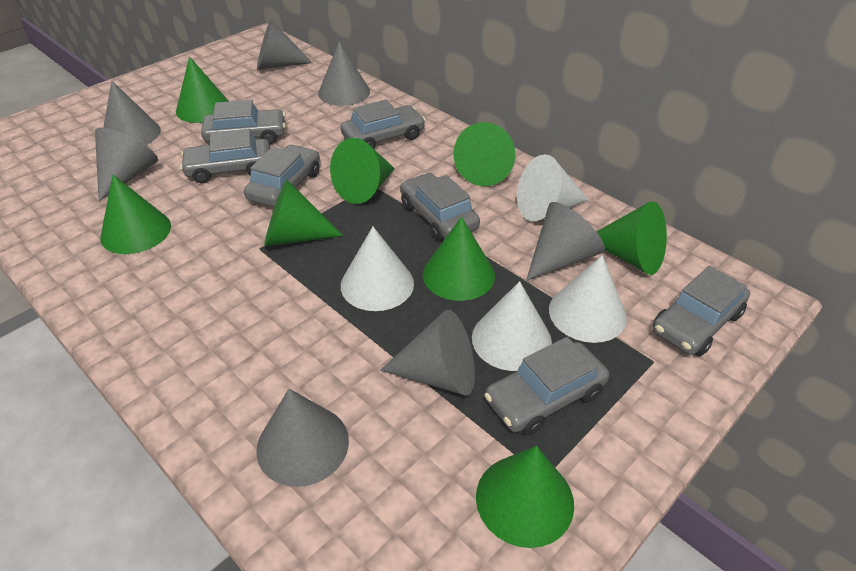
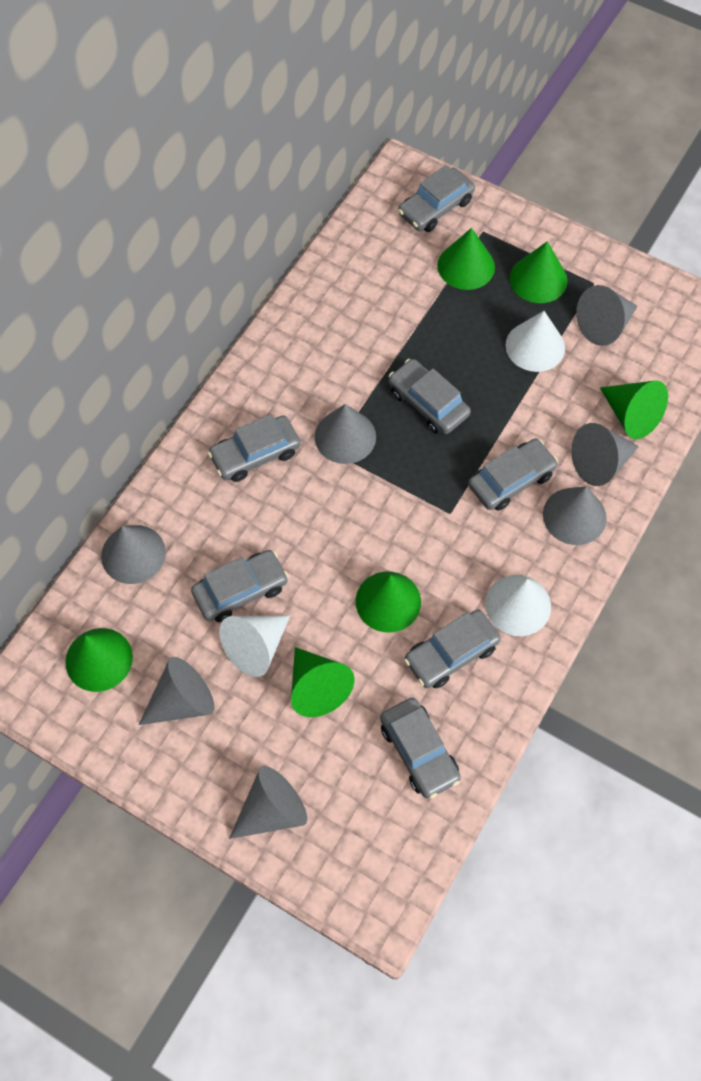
green cone: 8 -> 6
white cone: 4 -> 3

